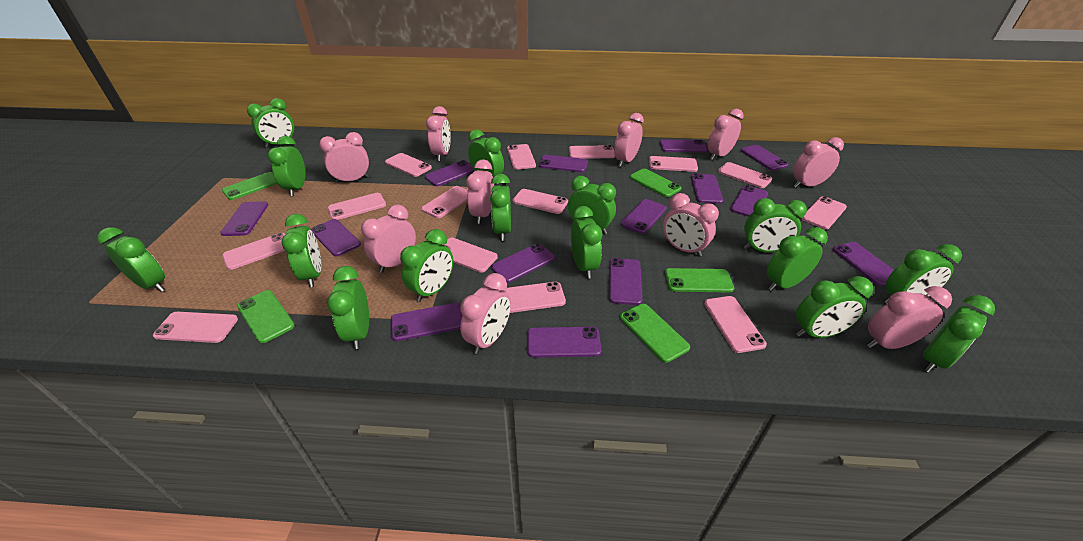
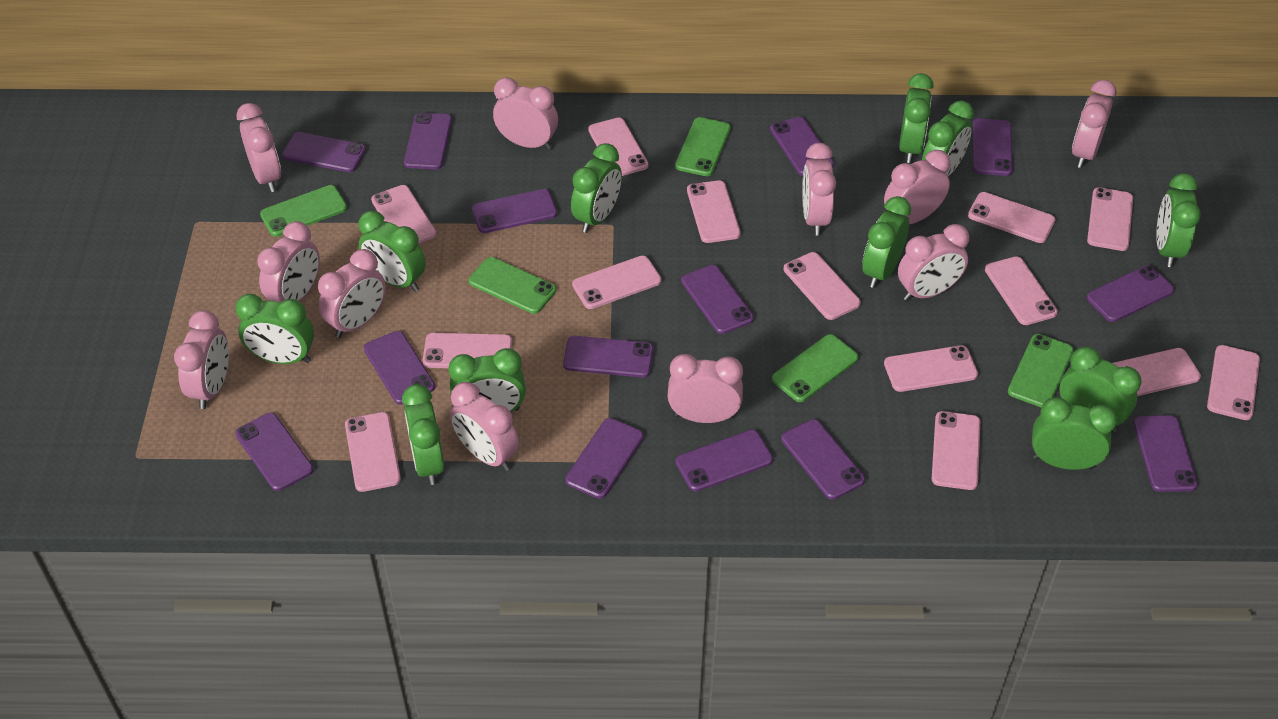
green clock: 15 -> 11
pink clock: 10 -> 11

